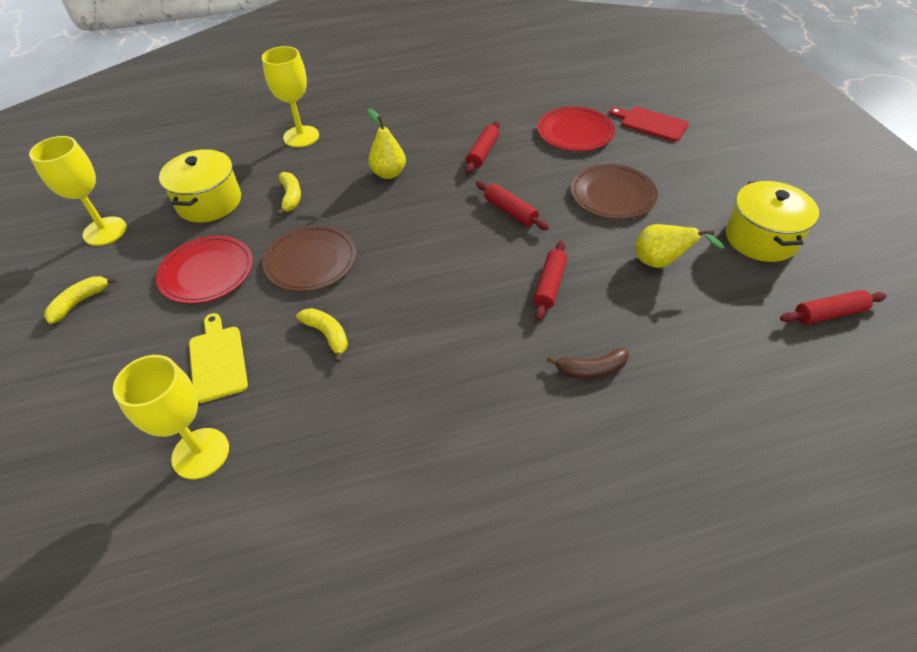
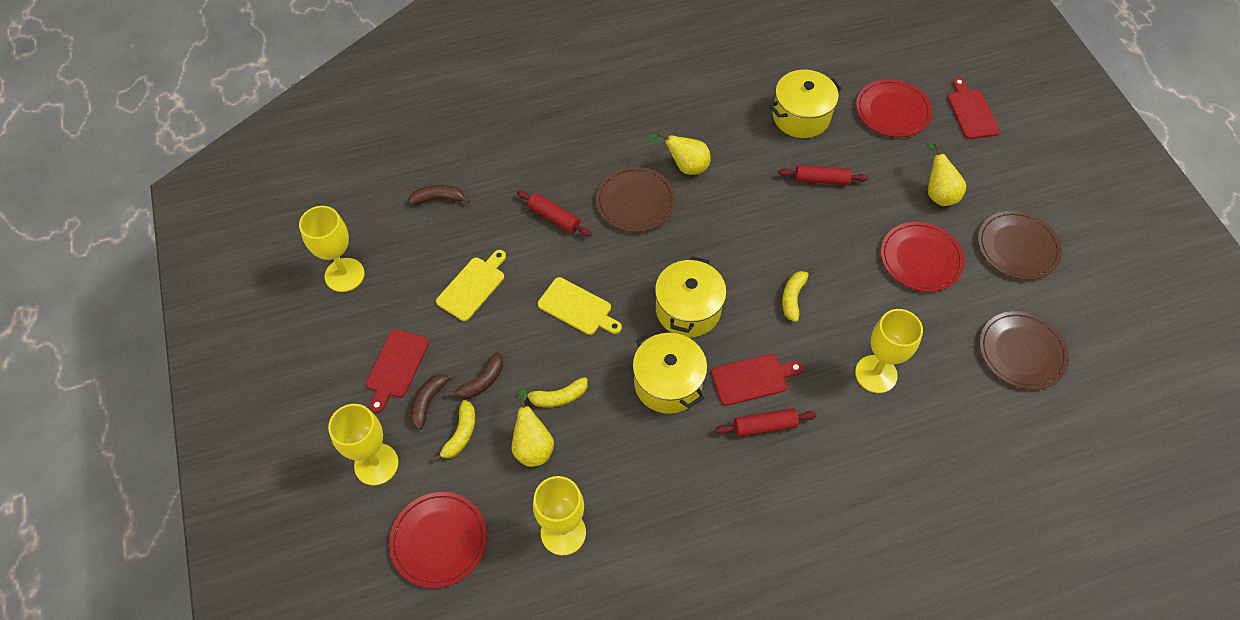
brown banana: 1 -> 3
brown plate: 2 -> 3
red cutting board: 1 -> 3
red plate: 2 -> 3
red rolling pin: 4 -> 3
yellow cutting board: 1 -> 2
yellow goblet: 3 -> 4
yellow pear: 2 -> 3
yellow pot: 2 -> 3

